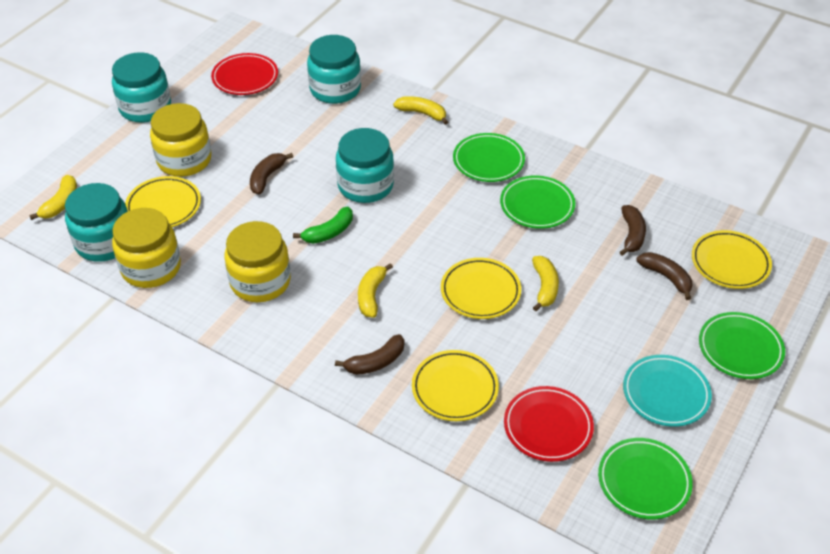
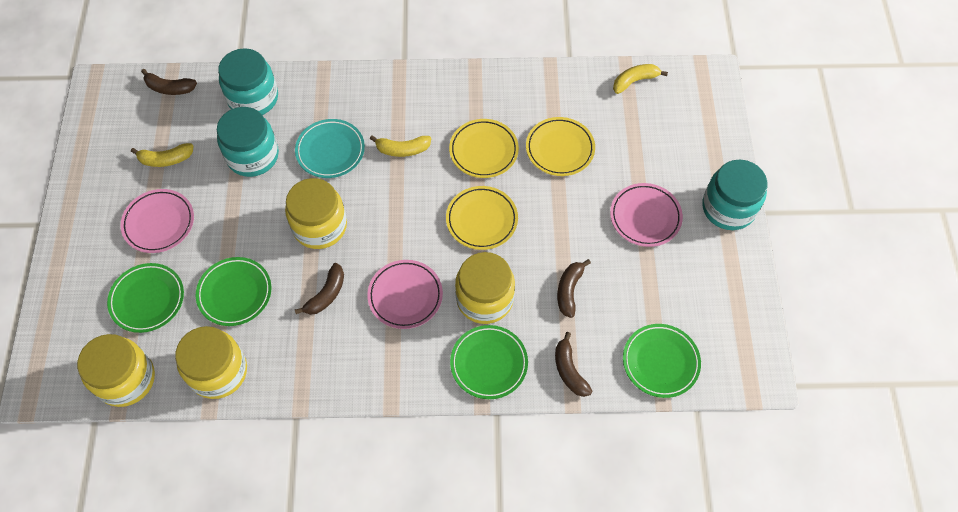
green banana: 1 -> 0
pink plate: 0 -> 3
red plate: 2 -> 0
turquoise jar: 4 -> 3
yellow banana: 4 -> 3
yellow jar: 3 -> 4
yellow plate: 4 -> 3

